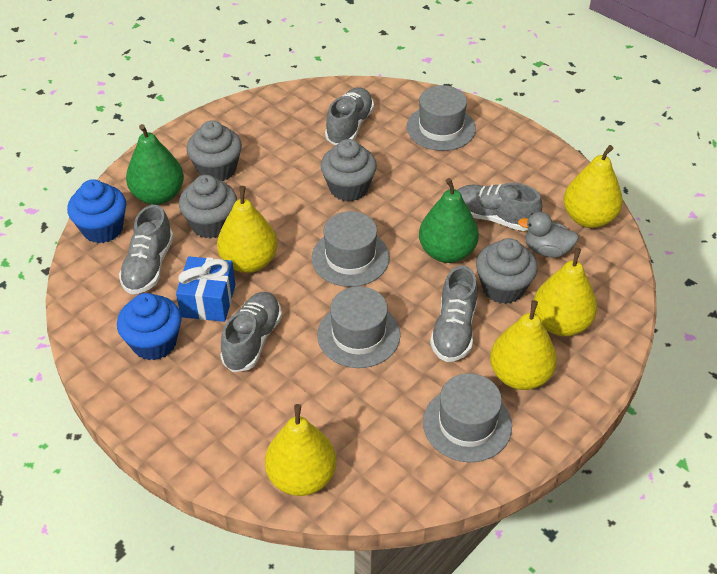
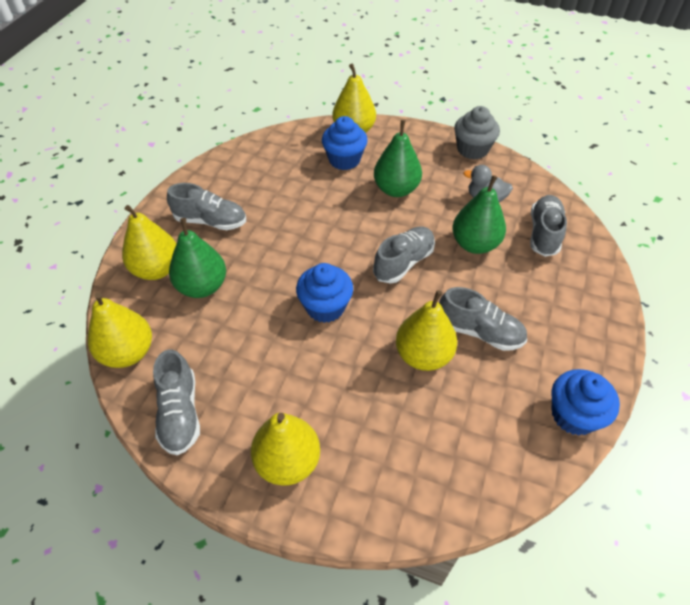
blue cupcake: 2 -> 3
blue gift: 1 -> 0
green pear: 2 -> 3
grey cupcake: 4 -> 1
grey hat: 4 -> 0

